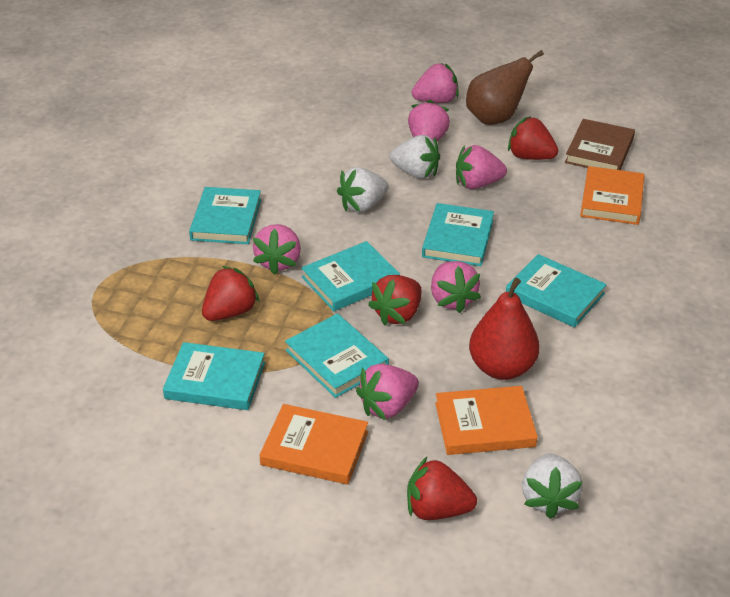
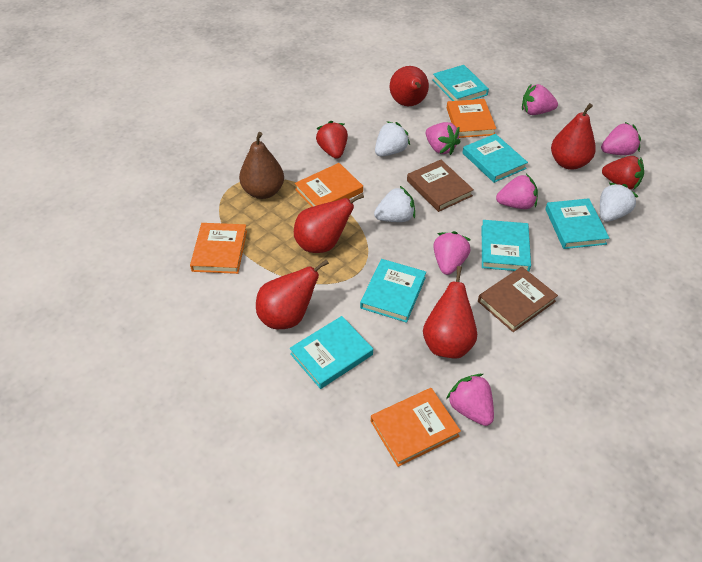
brown book: 1 -> 2
orange book: 3 -> 4
red pear: 1 -> 5
red strawberry: 4 -> 2

